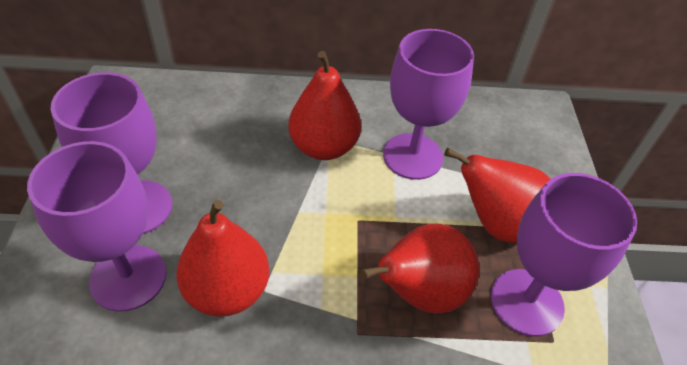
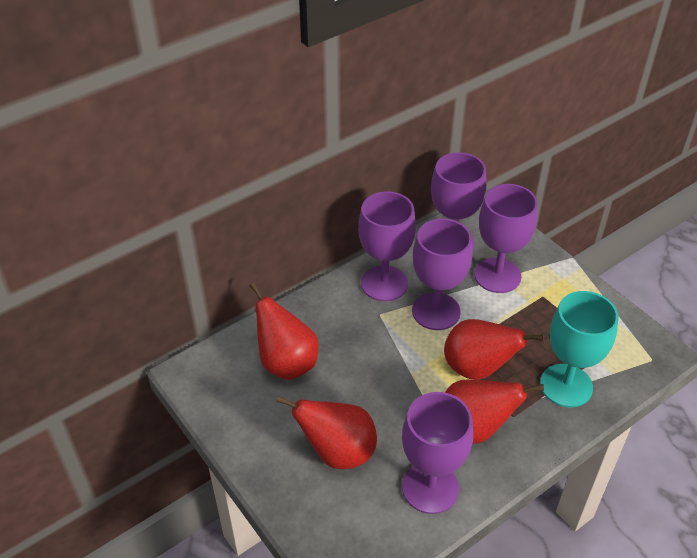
purple goblet: 4 -> 5
turquoise goblet: 0 -> 1

